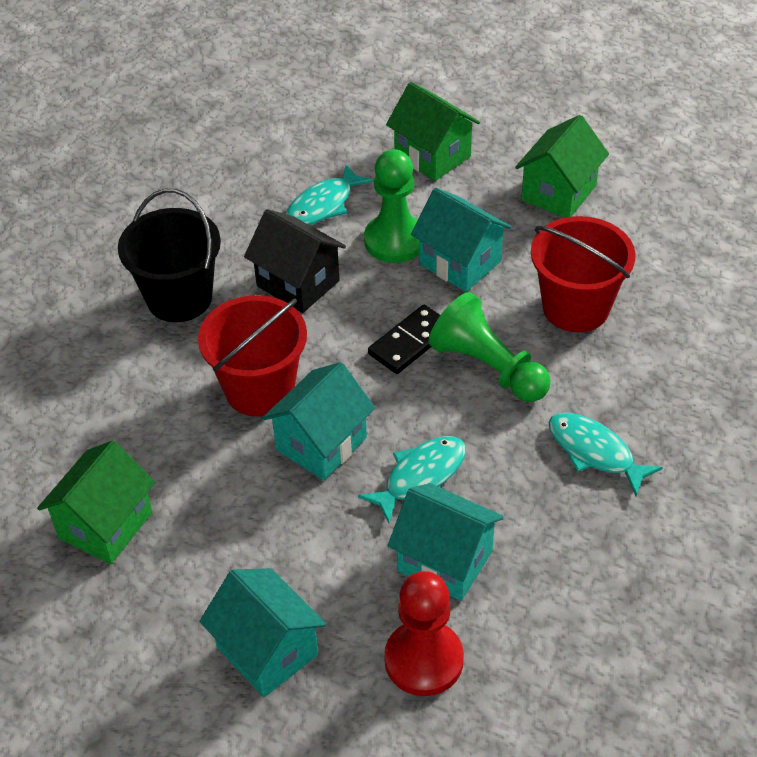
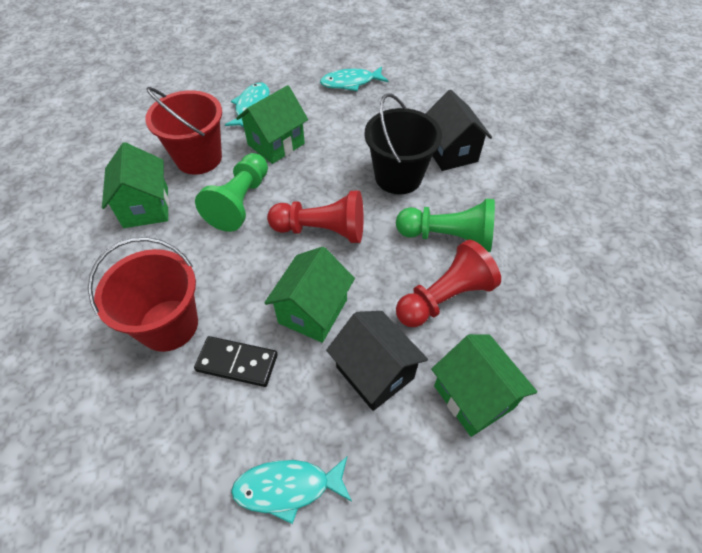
black house: 1 -> 2
green house: 3 -> 4
red pawn: 1 -> 2
turquoise house: 4 -> 0

